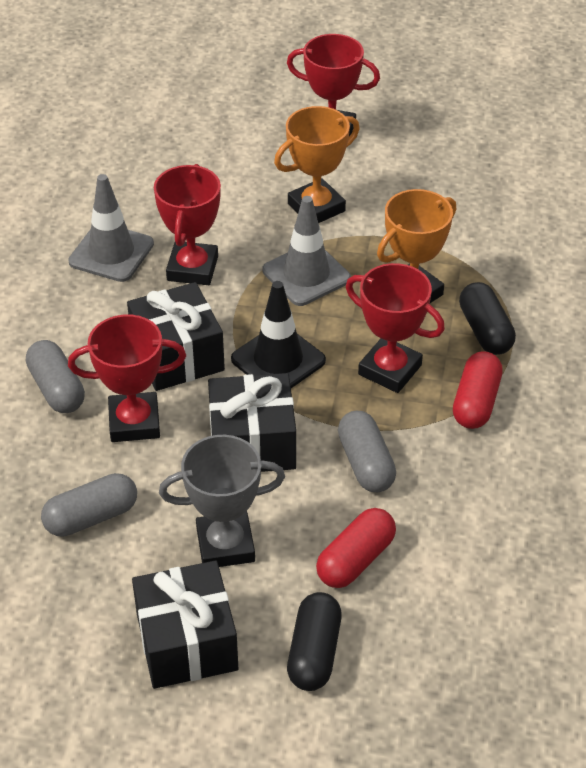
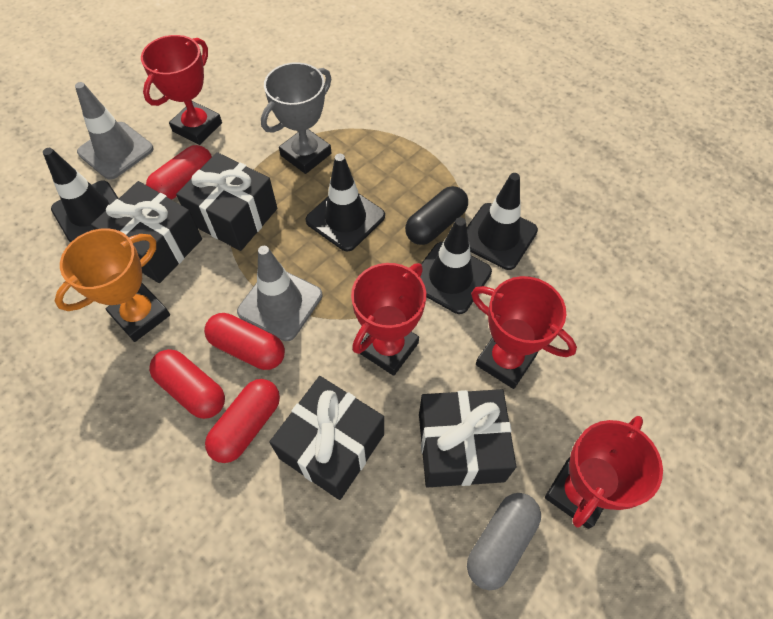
black capsule: 2 -> 1
black gift: 3 -> 4
black traffic cone: 1 -> 4
grey capsule: 3 -> 1
orange trophy: 2 -> 1
red capsule: 2 -> 4

